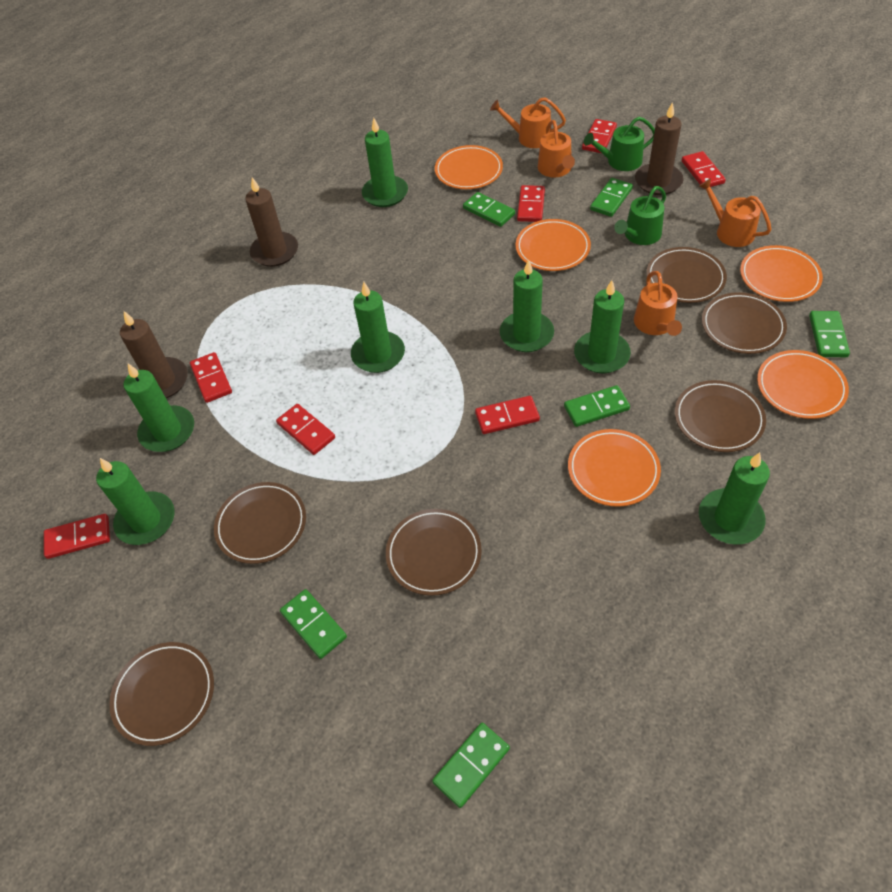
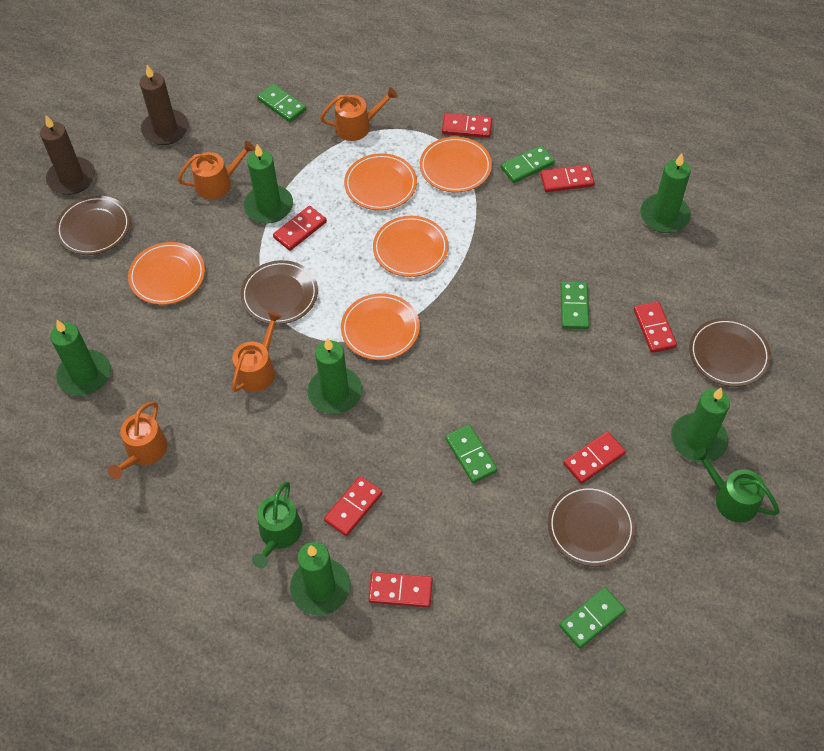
brown candle: 3 -> 2
brown plate: 6 -> 4
green candle: 7 -> 6
green domino: 6 -> 5

